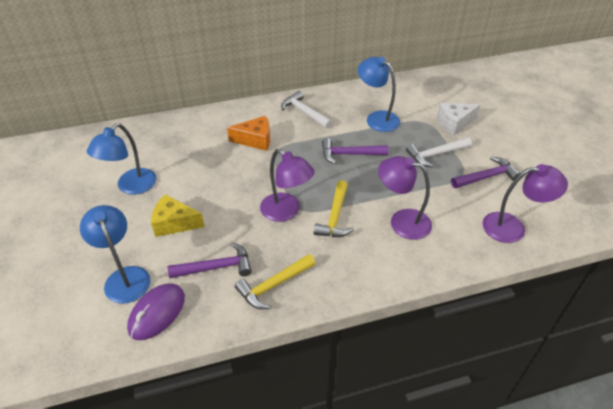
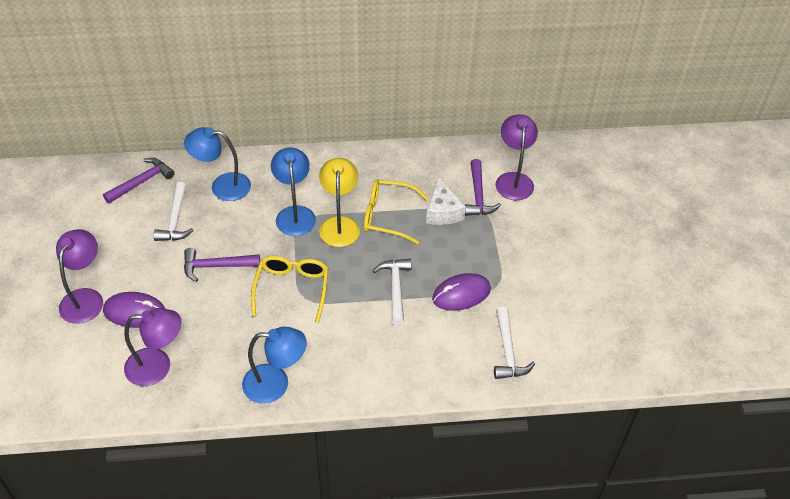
orange cheese: 1 -> 0
purple mouse: 1 -> 2
white hammer: 2 -> 3
yellow cheese: 1 -> 0
yellow glasses: 0 -> 2
yellow hammer: 2 -> 0
yellow lamp: 0 -> 1

